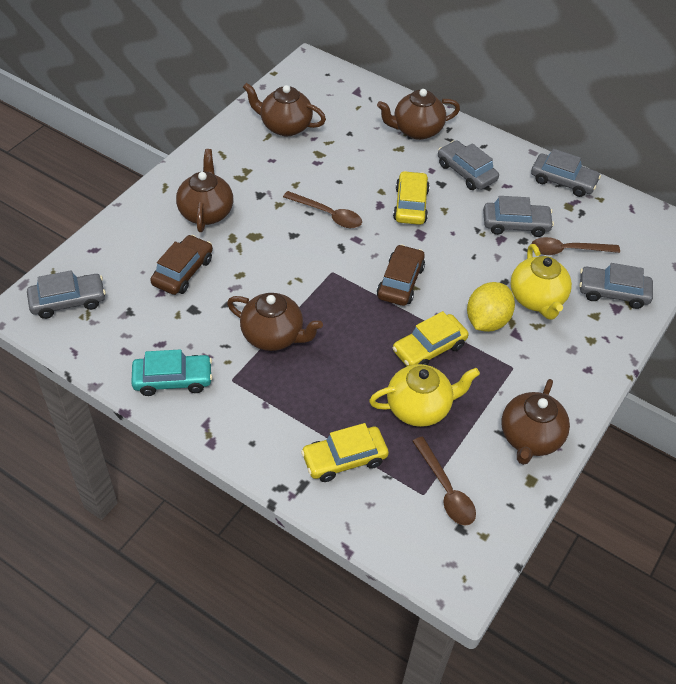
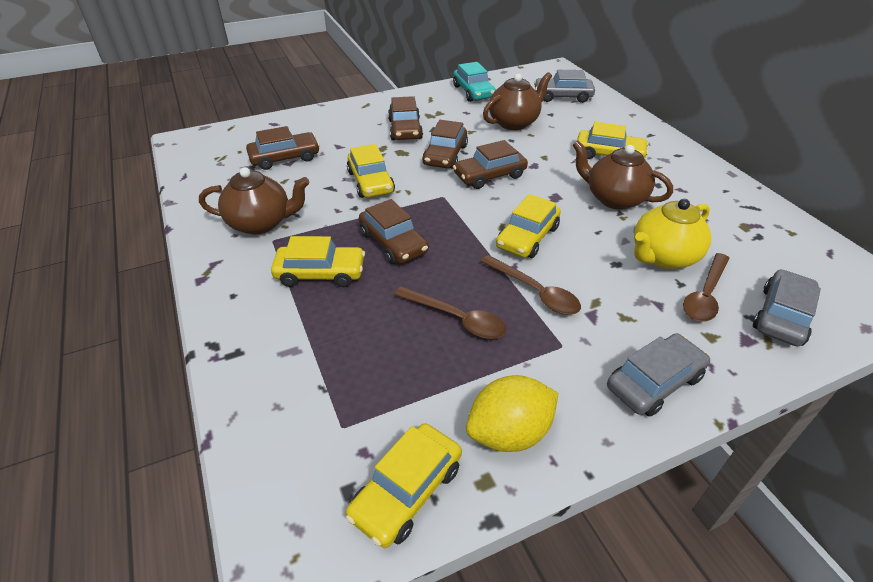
brown car: 2 -> 5
brown teapot: 5 -> 3
grey car: 5 -> 3
yellow car: 3 -> 5
yellow teapot: 2 -> 1

